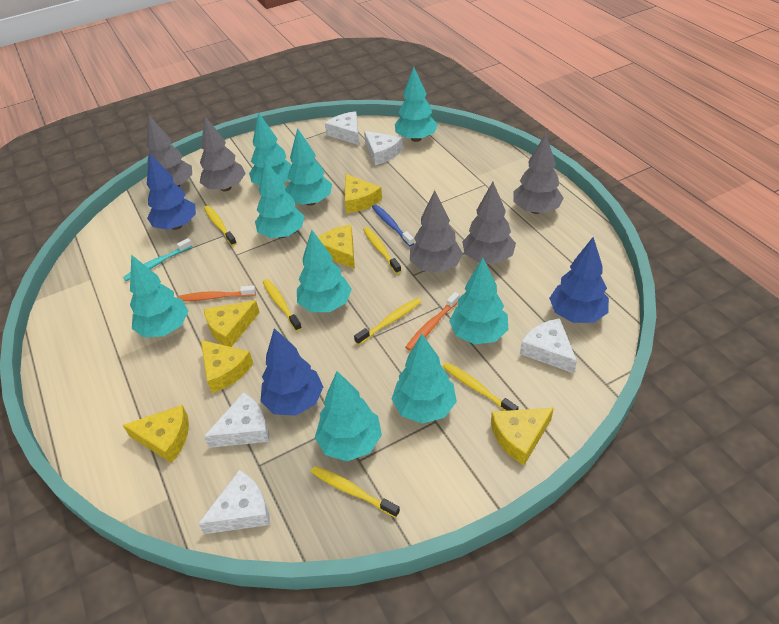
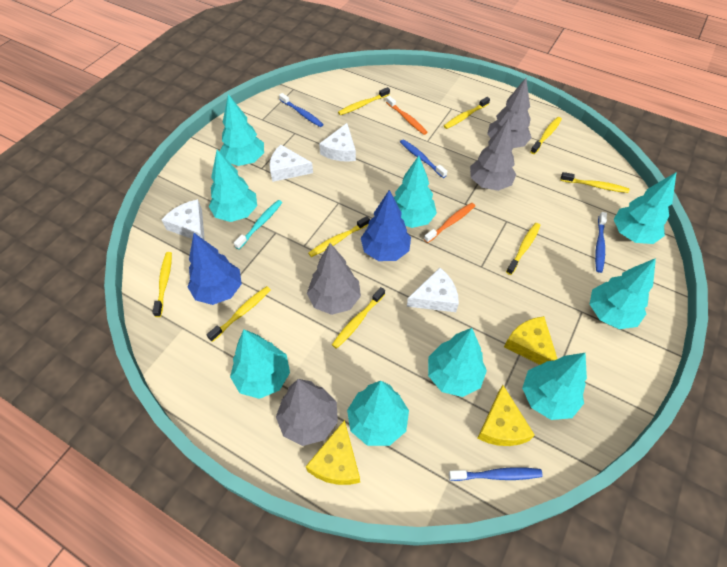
blue toothbrush: 1 -> 4
blue tree: 3 -> 2
grey tree: 5 -> 4
white cheese: 5 -> 4
yellow cheese: 6 -> 3
yellow toothbrush: 6 -> 9

